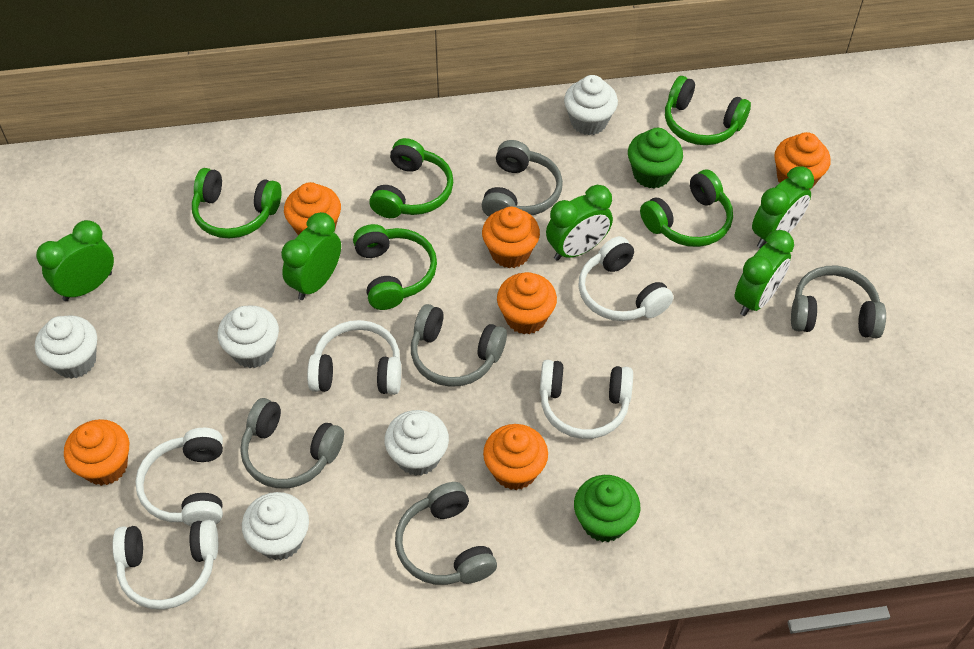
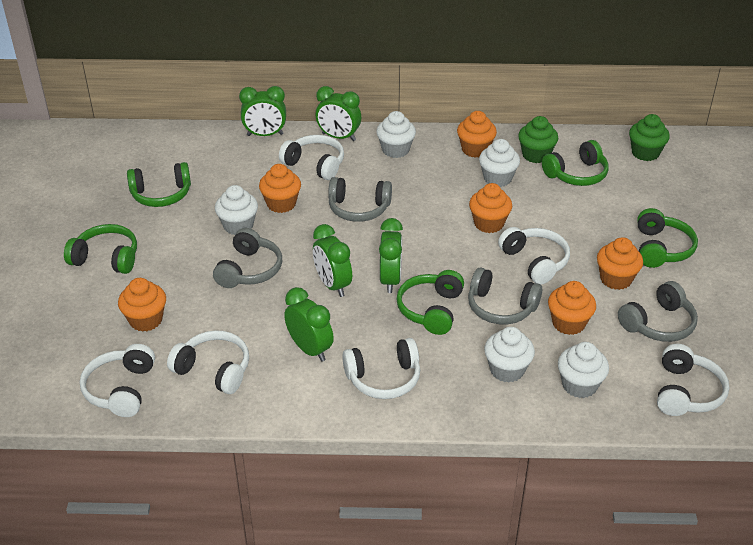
grey headphones: 5 -> 4
white headphones: 5 -> 6

